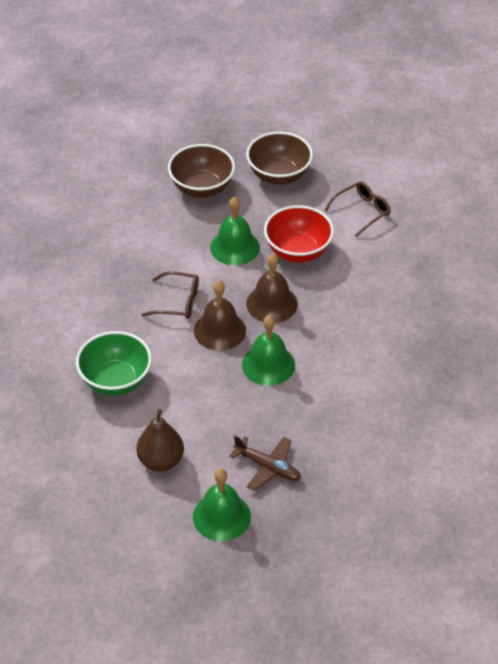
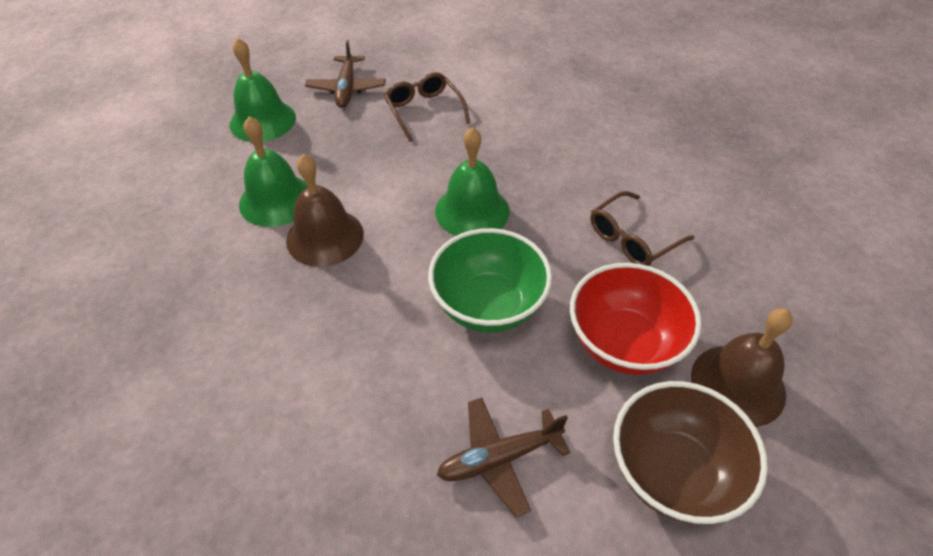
brown bowl: 2 -> 1
brown pear: 1 -> 0
brown plane: 1 -> 2

